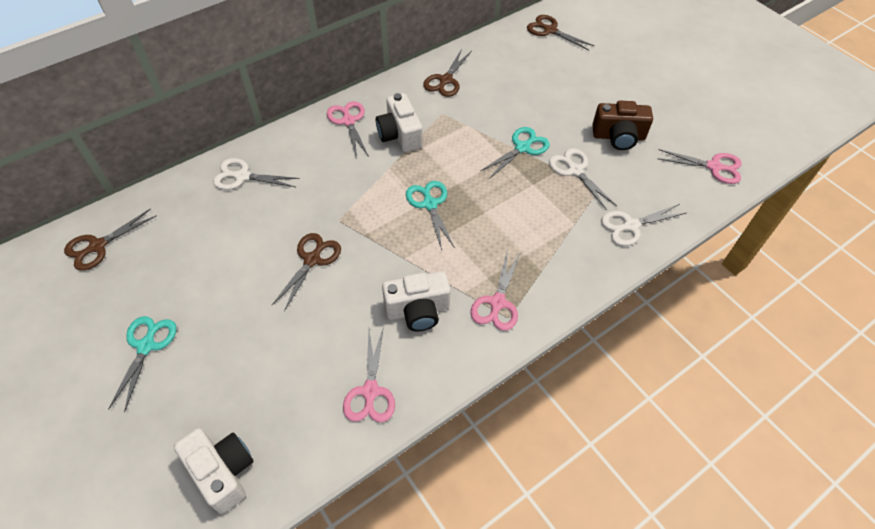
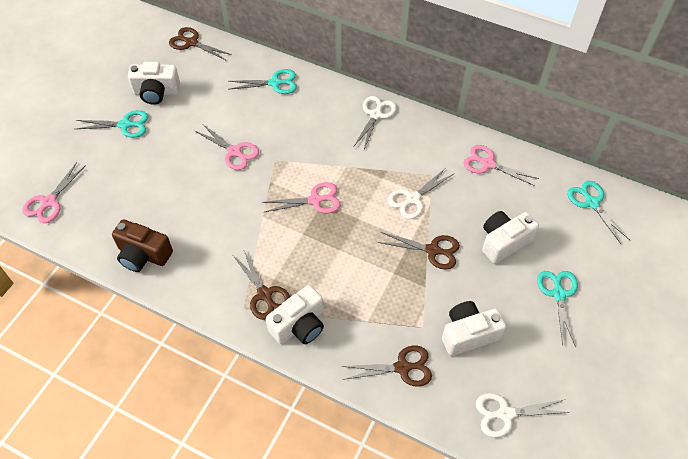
turquoise scissors: 3 -> 4
white camera: 3 -> 4

